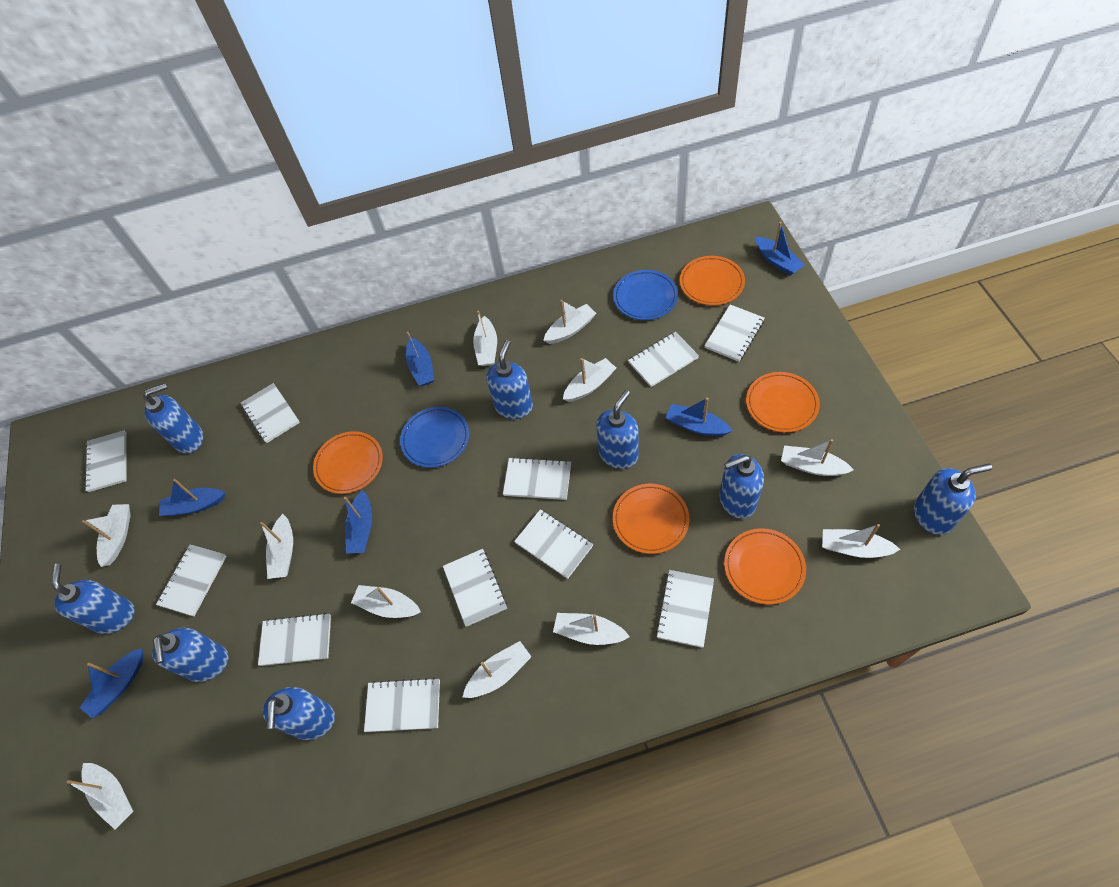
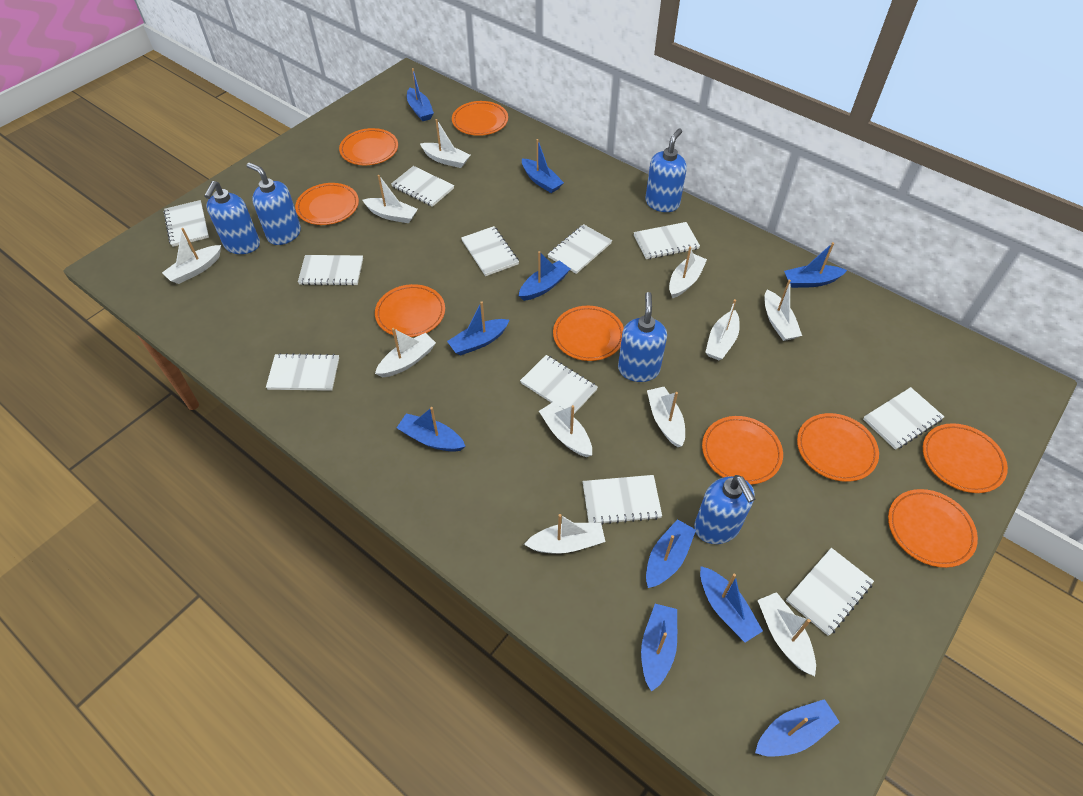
blue boat: 6 -> 10
blue plate: 2 -> 0
blue soap dispenser: 8 -> 5
orange plate: 5 -> 9

